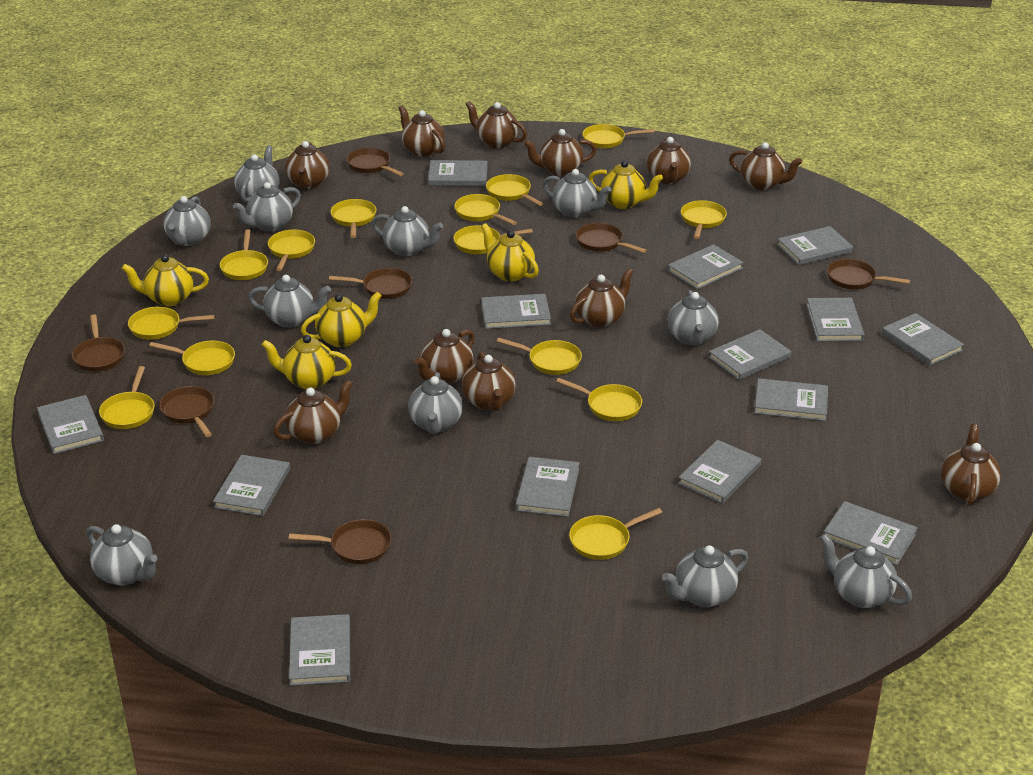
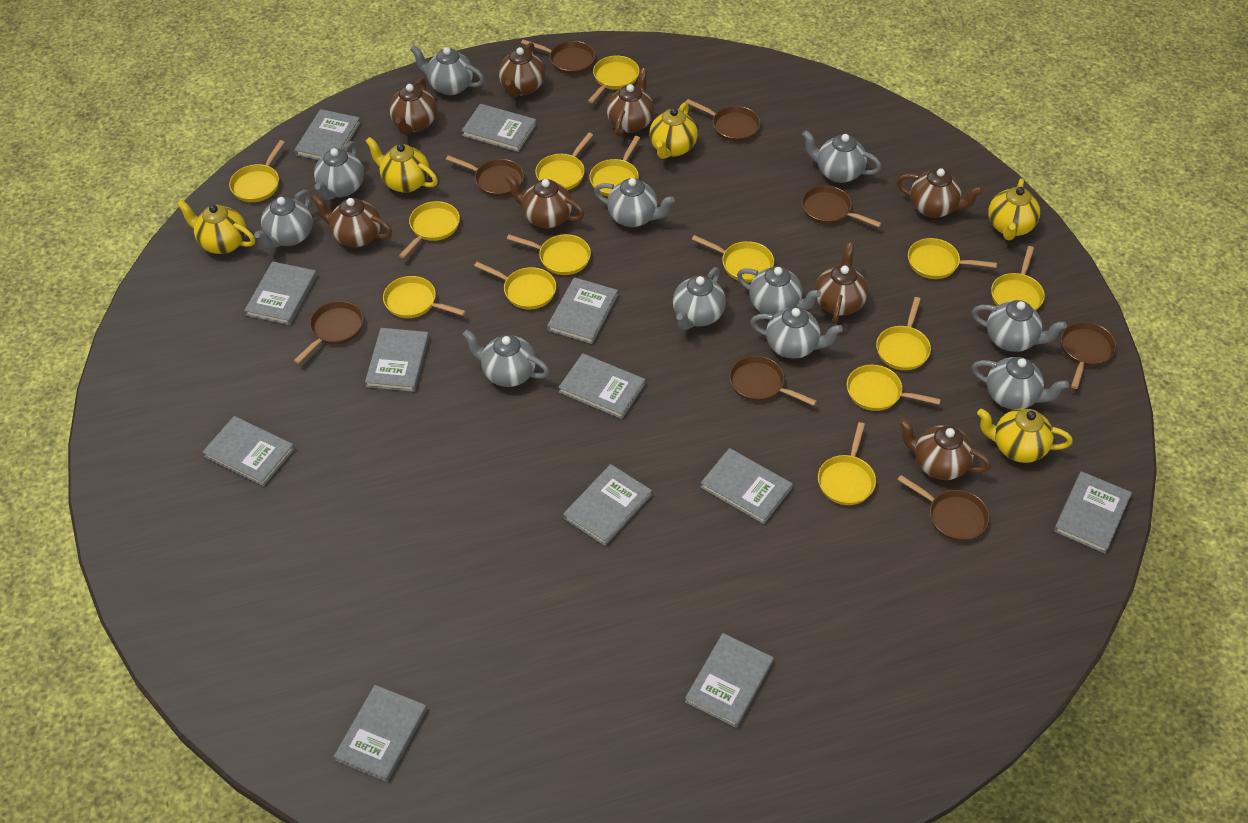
brown pan: 7 -> 8
brown teapot: 11 -> 8
grey book: 14 -> 12

